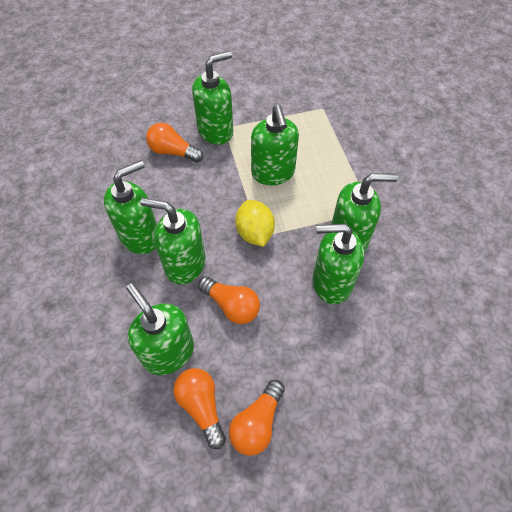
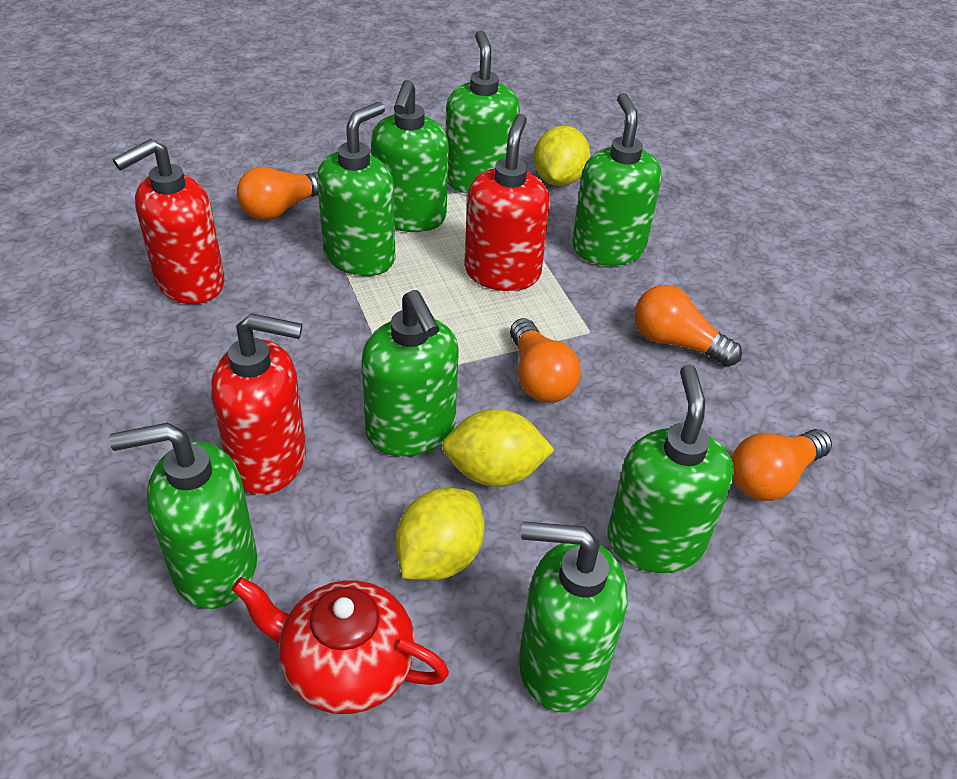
green soap dispenser: 7 -> 8
red soap dispenser: 0 -> 3
red teapot: 0 -> 1
yellow lemon: 1 -> 3

